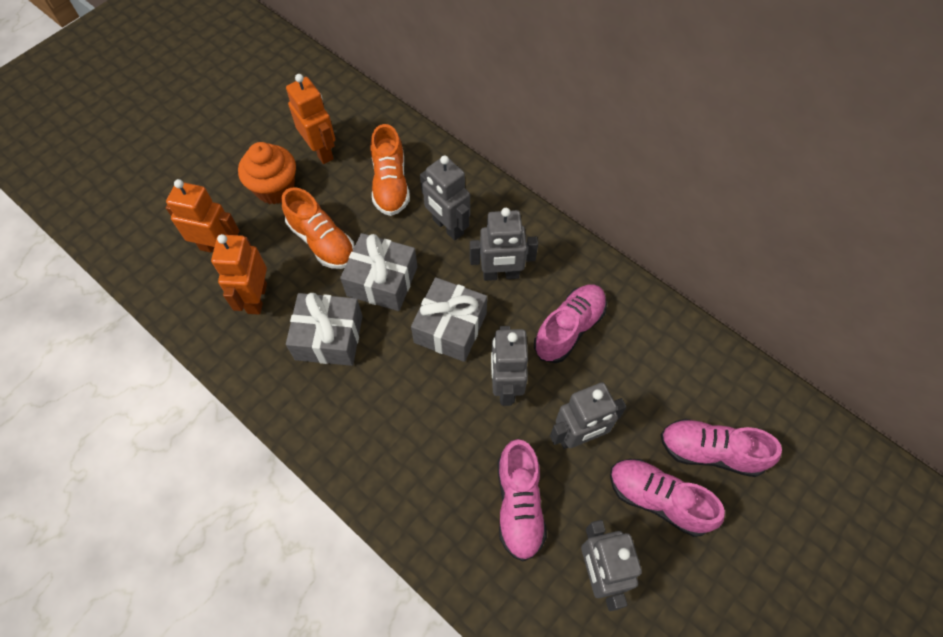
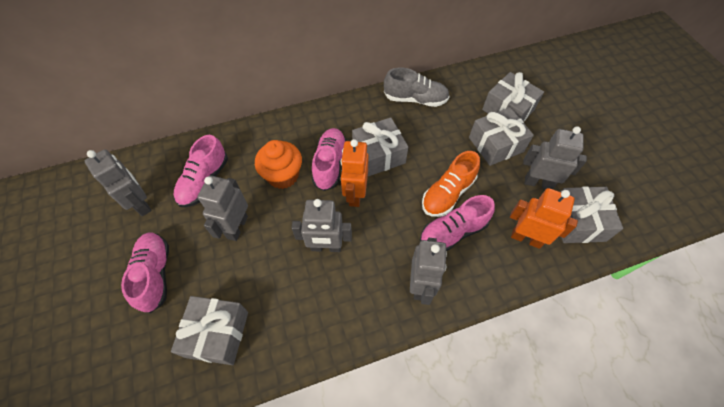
grey gift: 3 -> 5
grey shoe: 0 -> 1
orange robot: 3 -> 2
orange shoe: 2 -> 1

